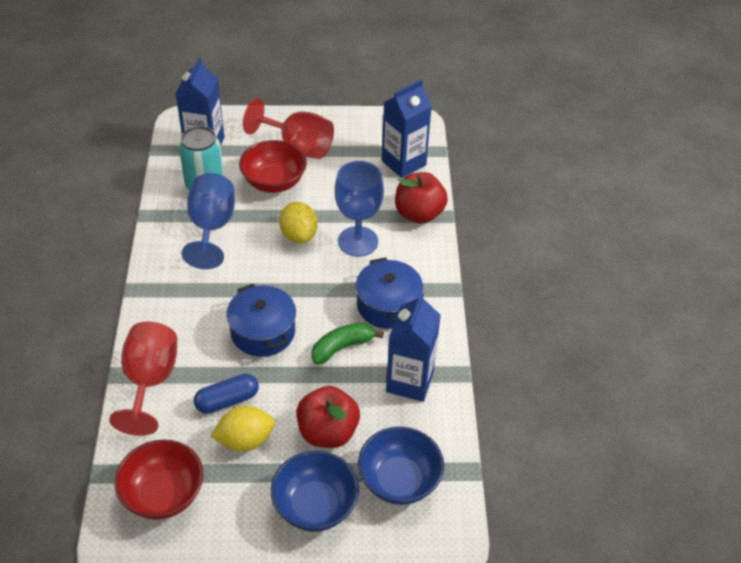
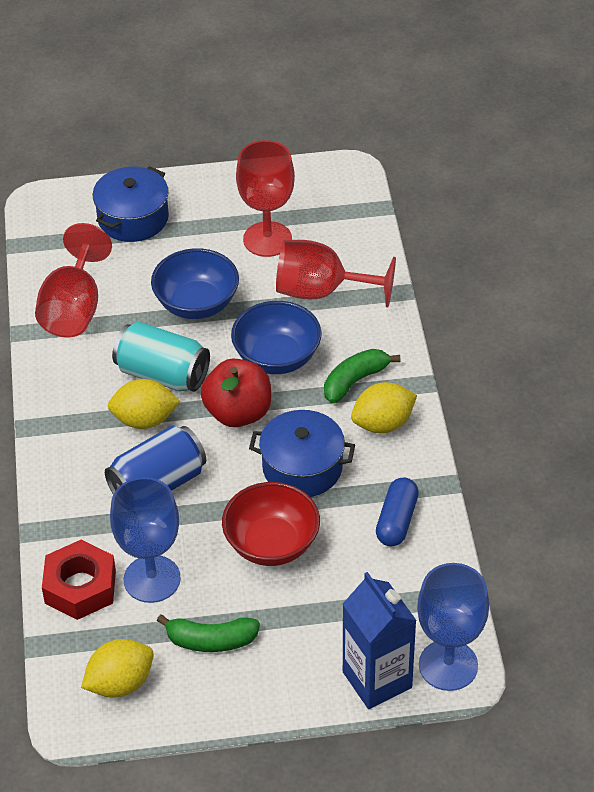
blue can: 0 -> 1
blue carton: 3 -> 1
green banana: 1 -> 2
red apple: 2 -> 1
red bowl: 2 -> 1
red goblet: 2 -> 3
red nut: 0 -> 1
yellow lemon: 2 -> 3

